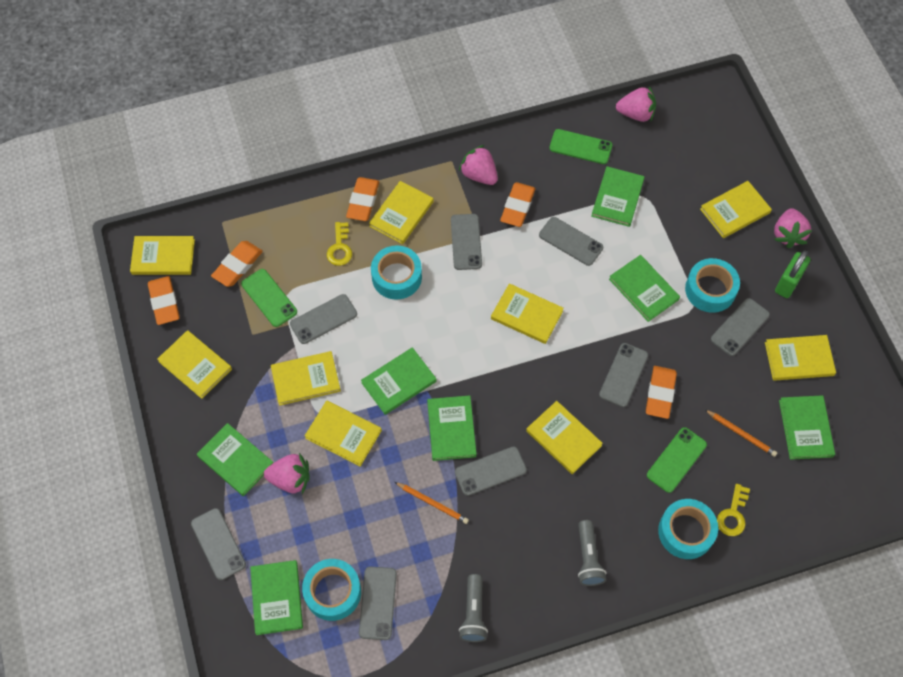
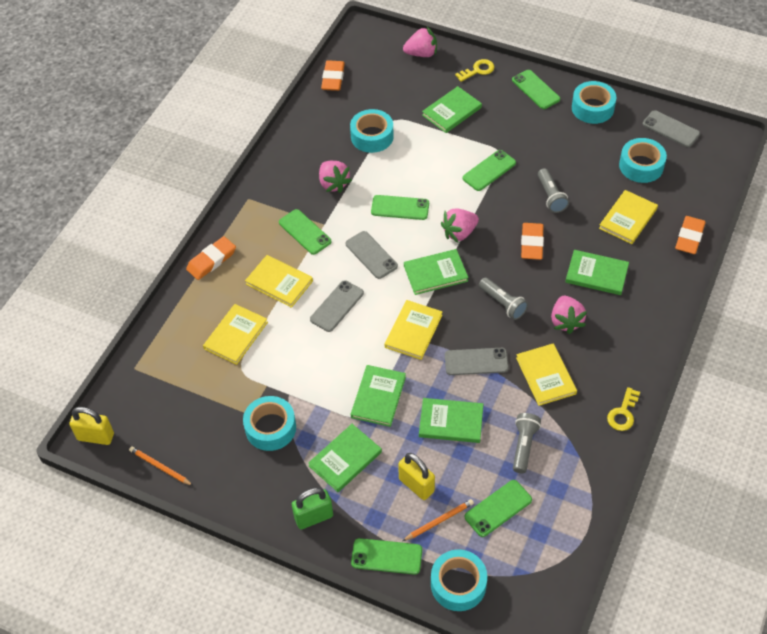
green book: 7 -> 6
green phone: 3 -> 6
grey flashlight: 2 -> 3
grey phone: 8 -> 4
orange eraser: 5 -> 4
turquoise tape: 4 -> 5
yellow book: 9 -> 5
yellow padlock: 0 -> 2

